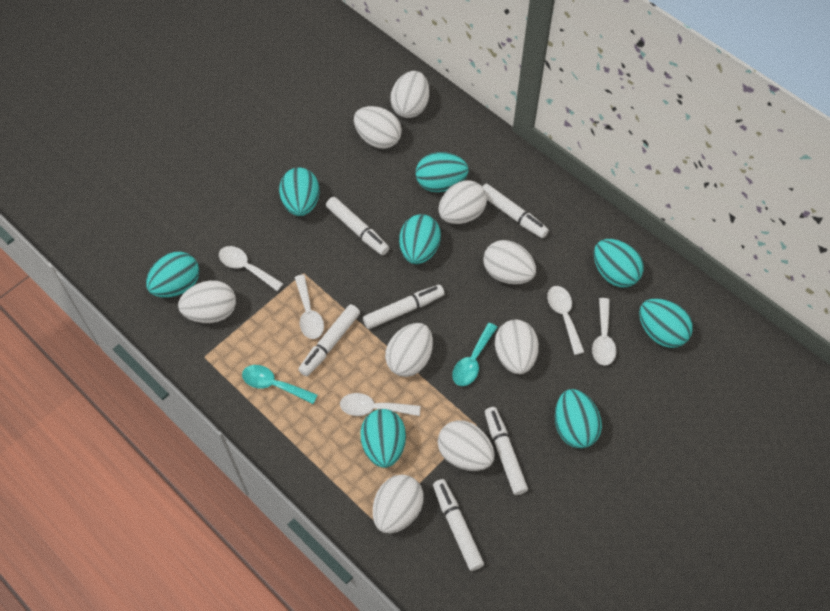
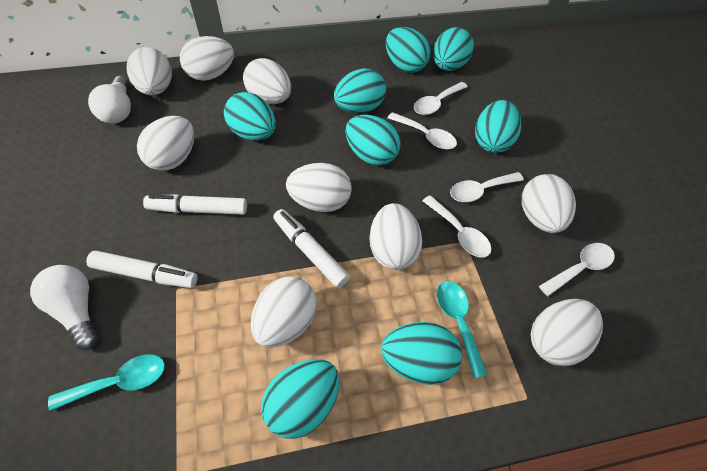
white light bulb: 0 -> 2
white marker: 6 -> 3

